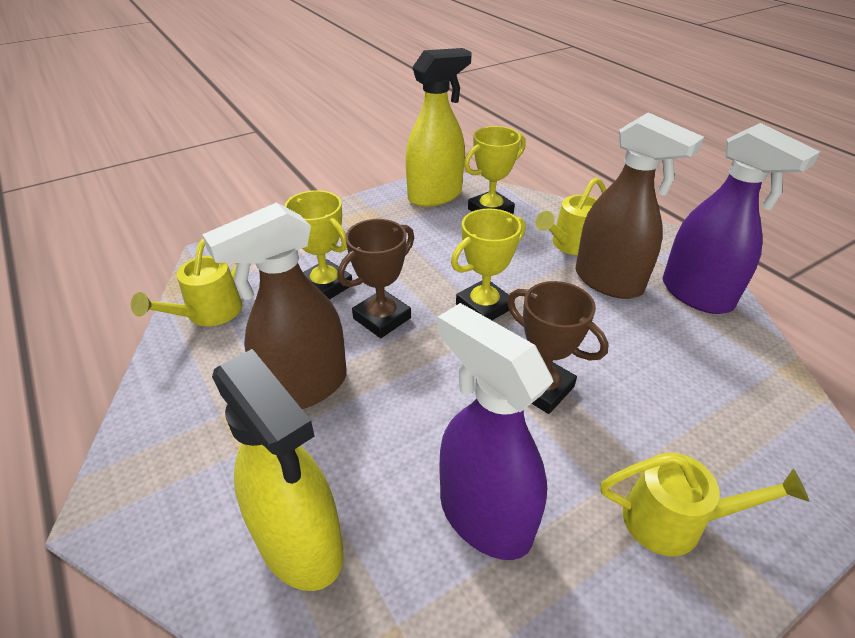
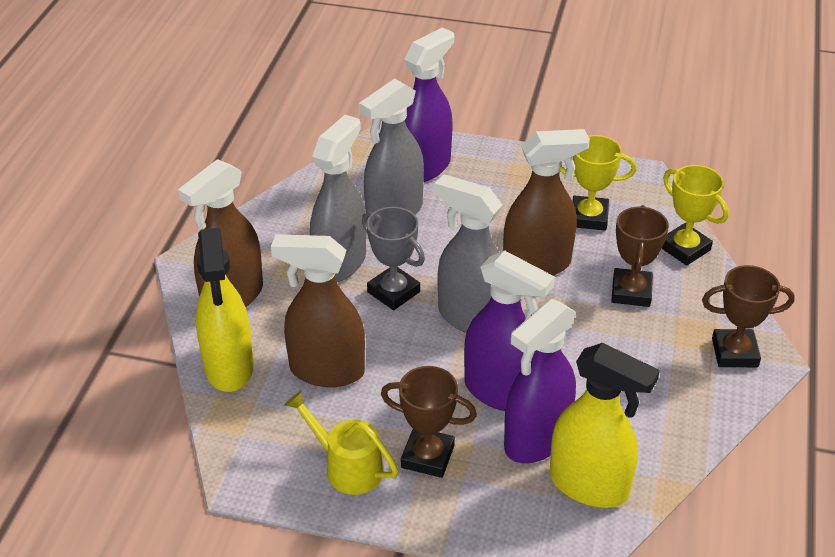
brown spray bottle: 2 -> 3
brown trophy: 2 -> 3
grey spray bottle: 0 -> 3
grey trophy: 0 -> 1
purple spray bottle: 2 -> 3
yellow trophy: 3 -> 2
yellow watering can: 3 -> 1

